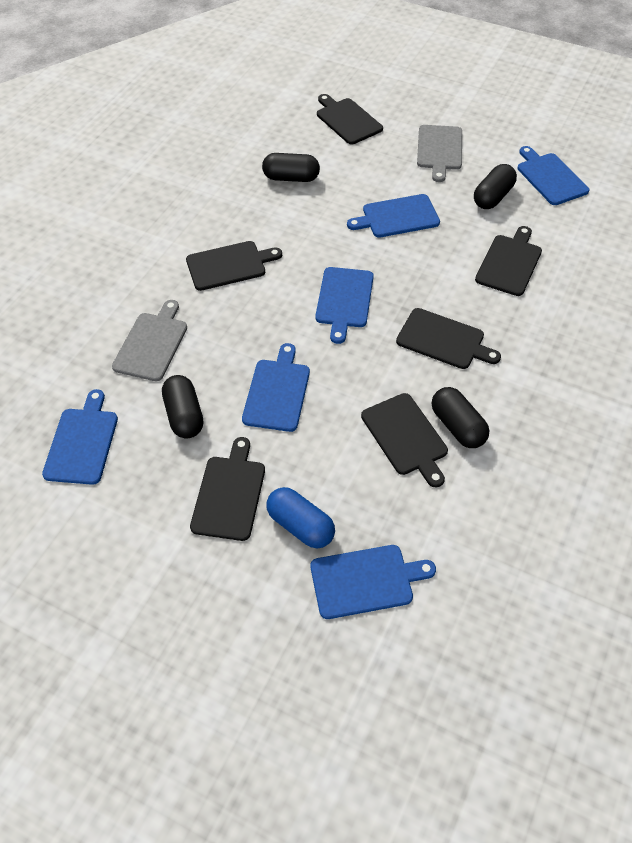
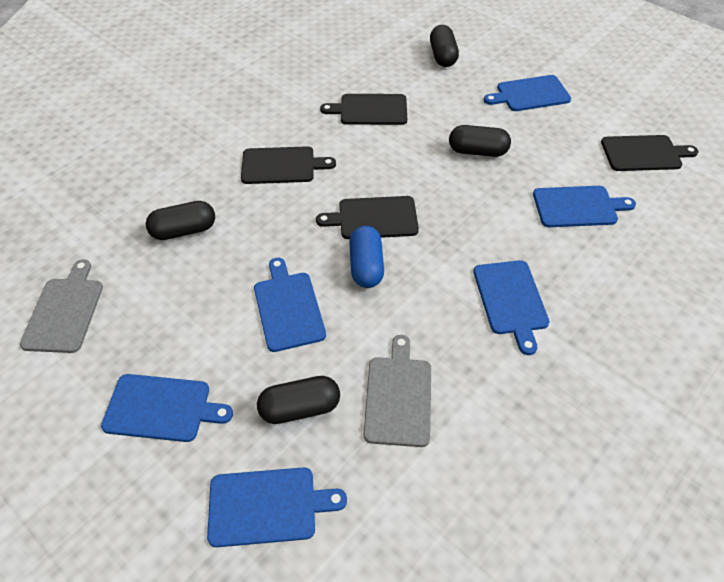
black cutting board: 6 -> 4

